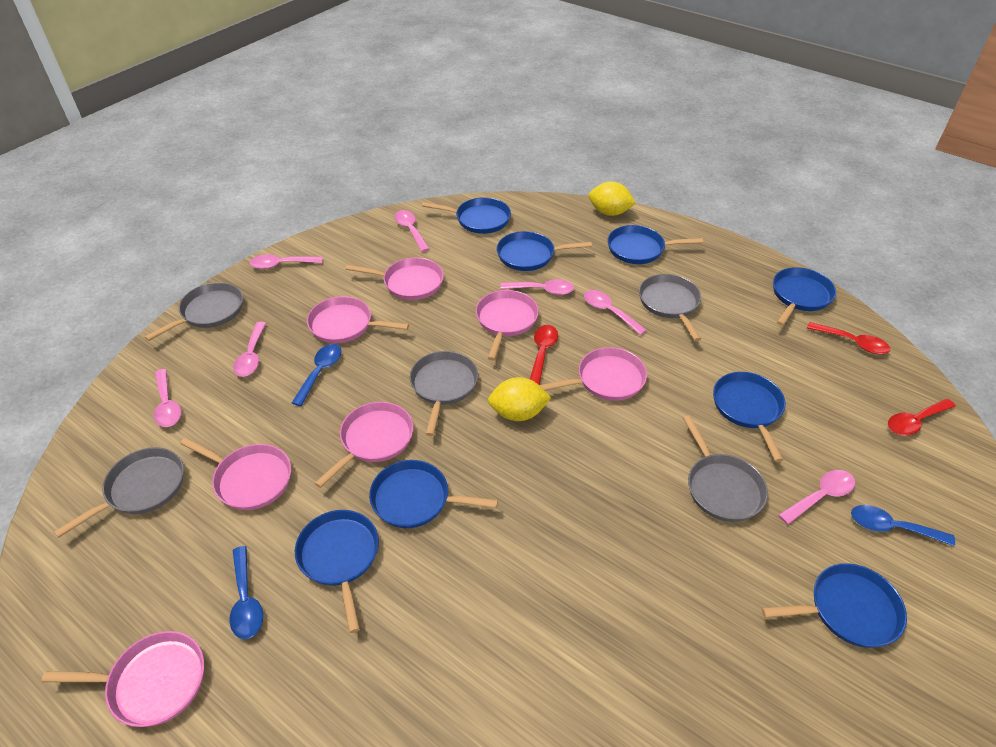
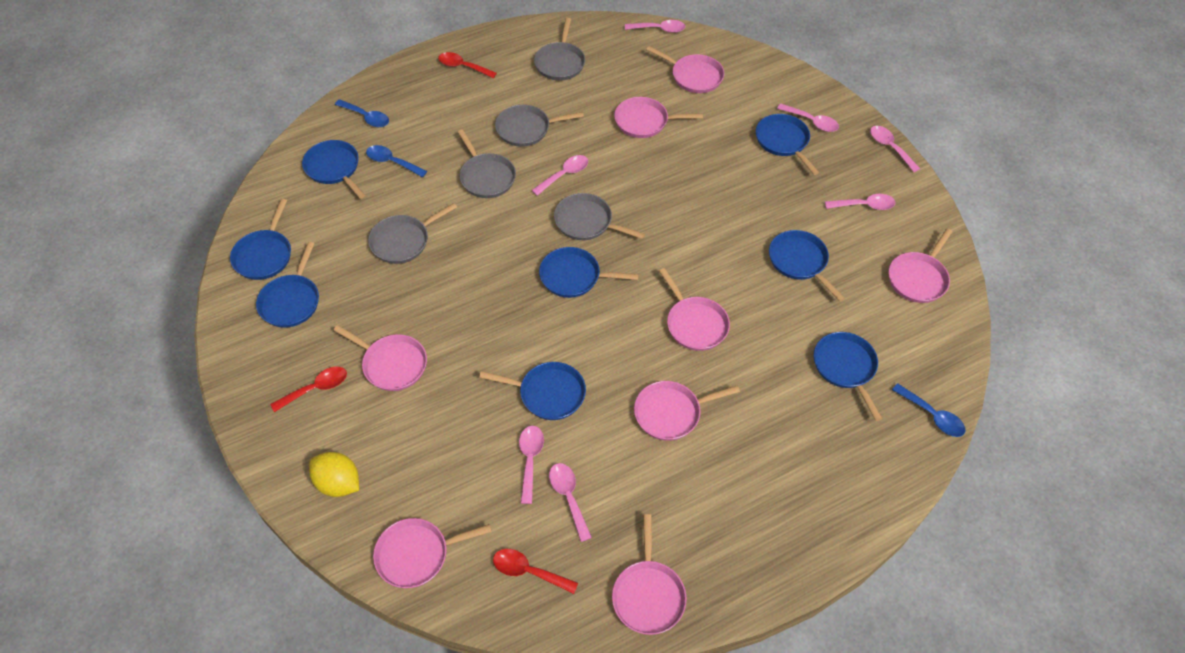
pink pan: 7 -> 8
yellow lemon: 2 -> 1

